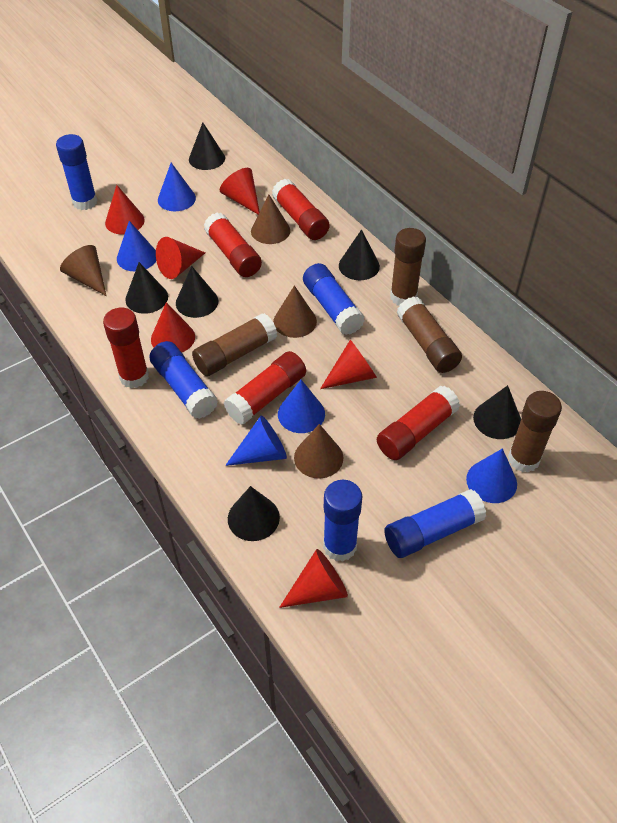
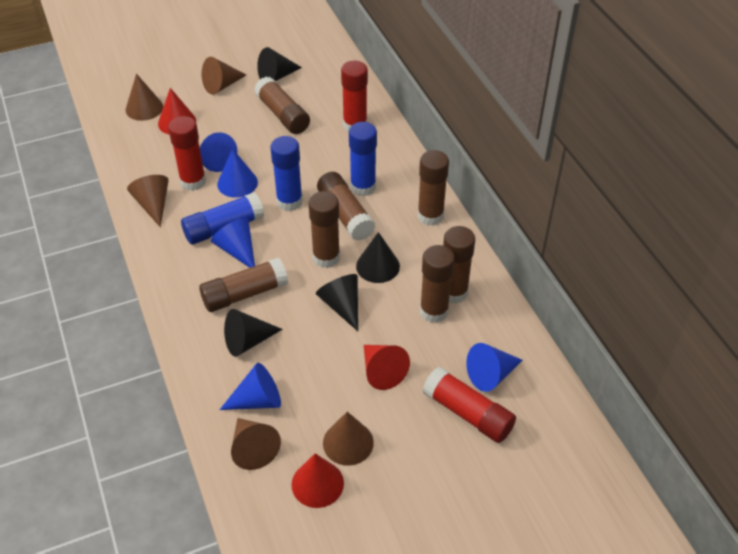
black cone: 6 -> 4
blue glue stick: 5 -> 3
brown cone: 4 -> 5
brown glue stick: 4 -> 7
red cone: 6 -> 3
red glue stick: 5 -> 3

